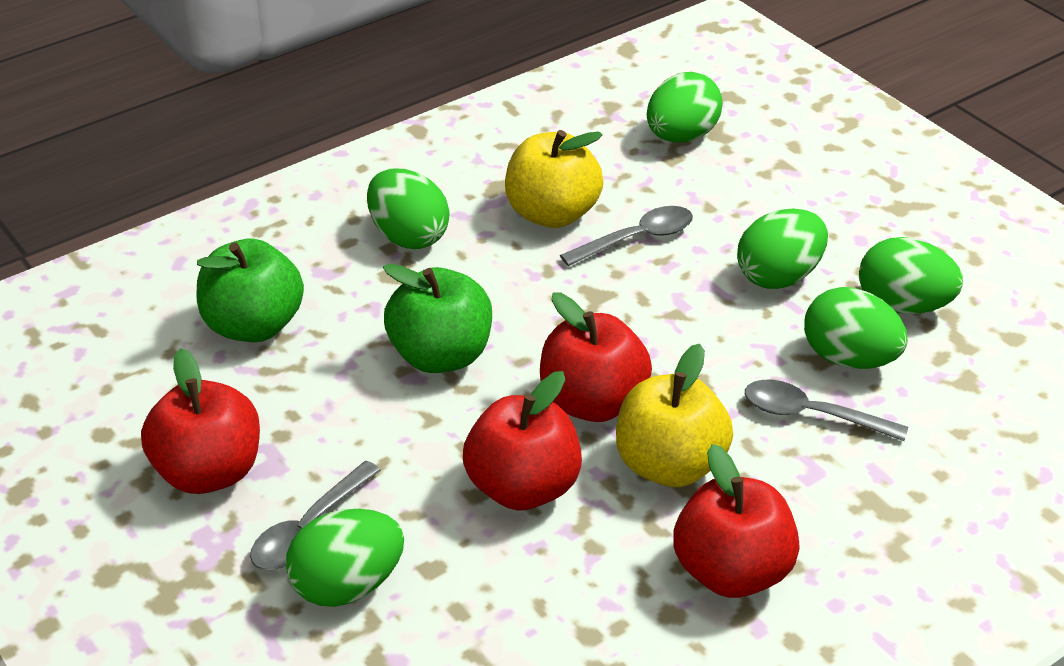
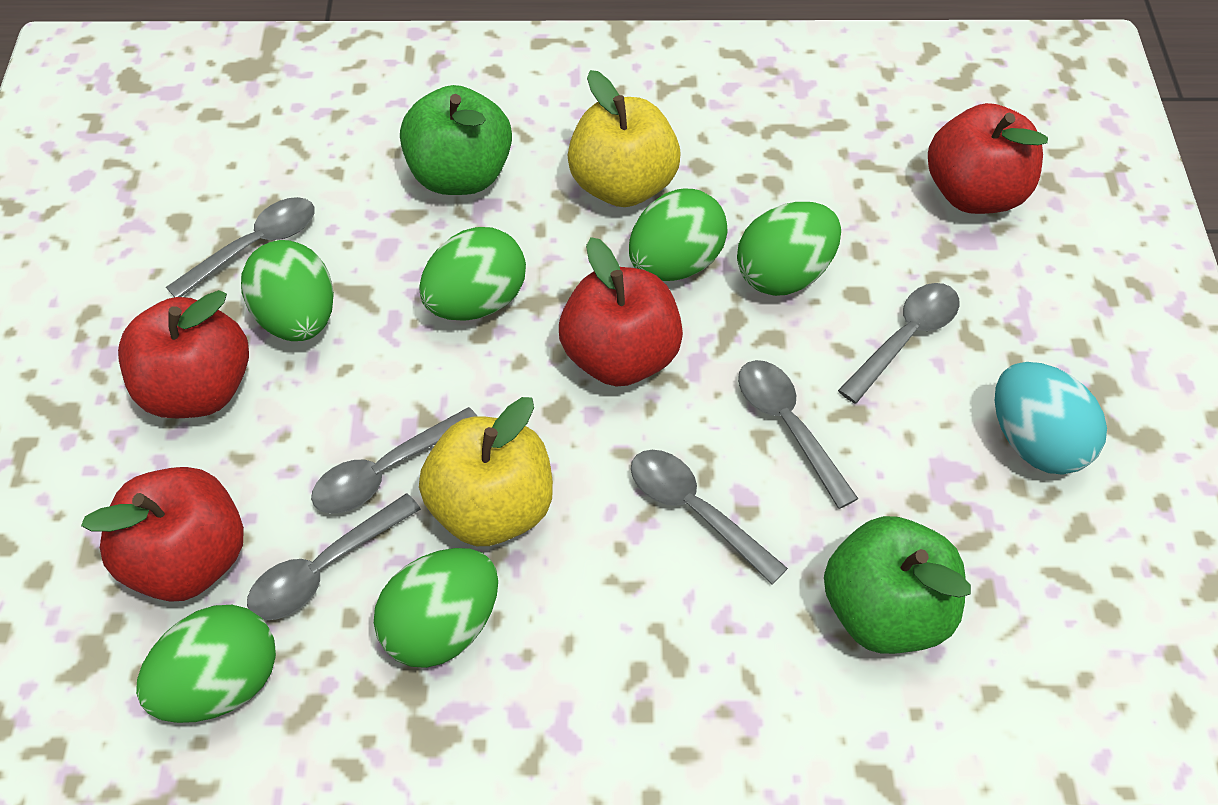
grey spoon: 3 -> 6
turquoise egg: 0 -> 1

